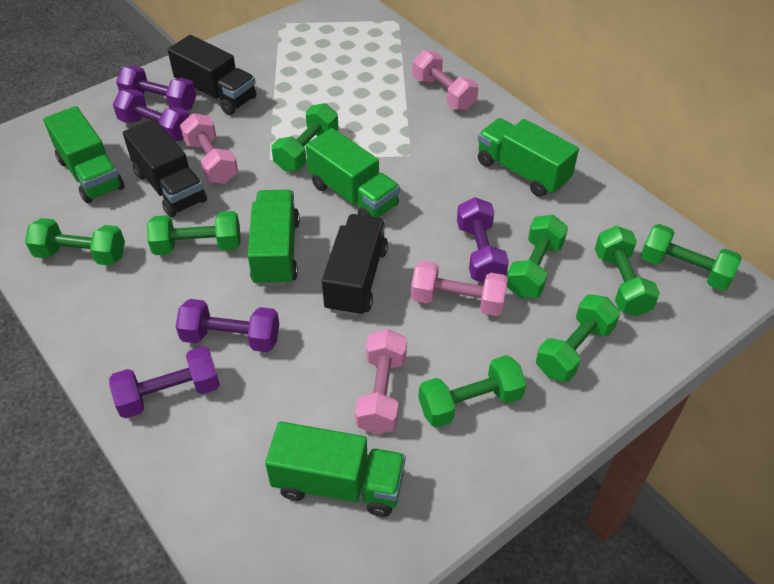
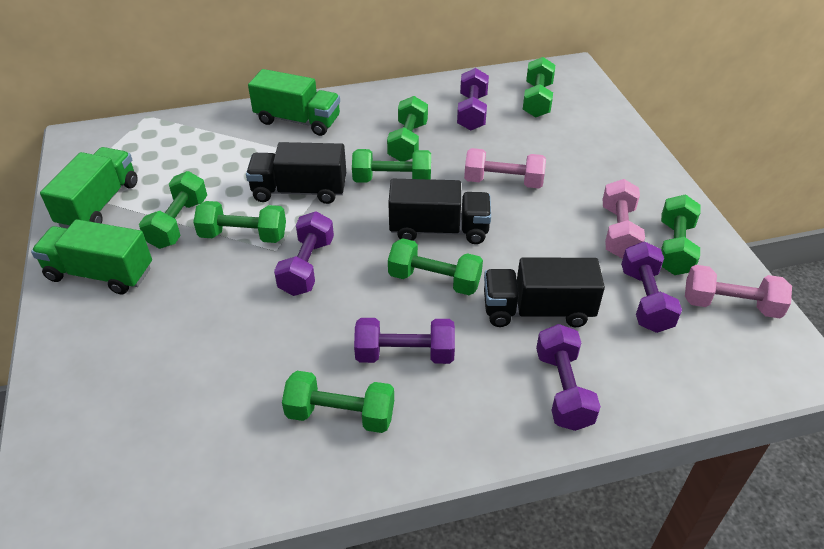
green truck: 5 -> 3
pink dumbbell: 4 -> 3

